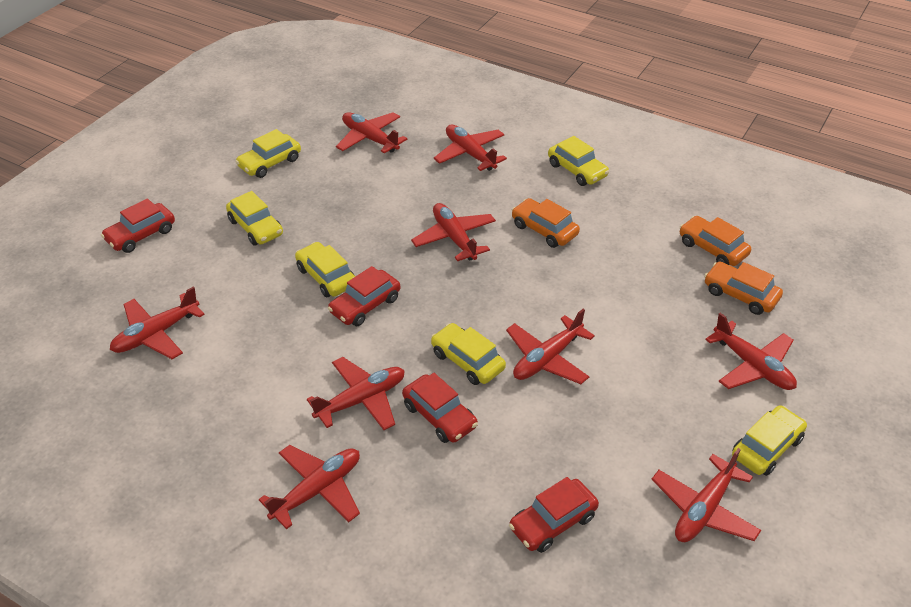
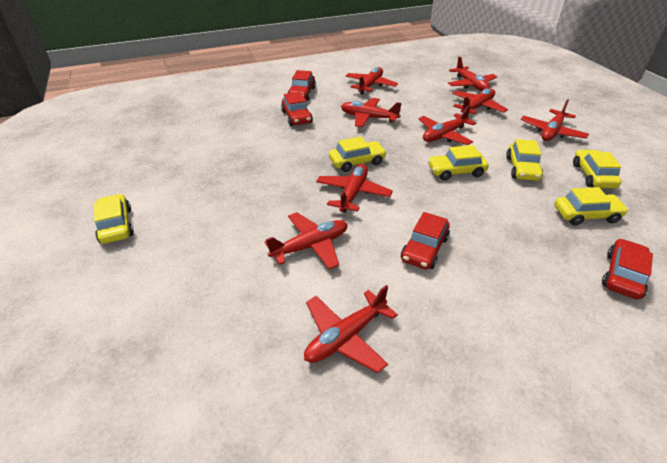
orange car: 3 -> 0

